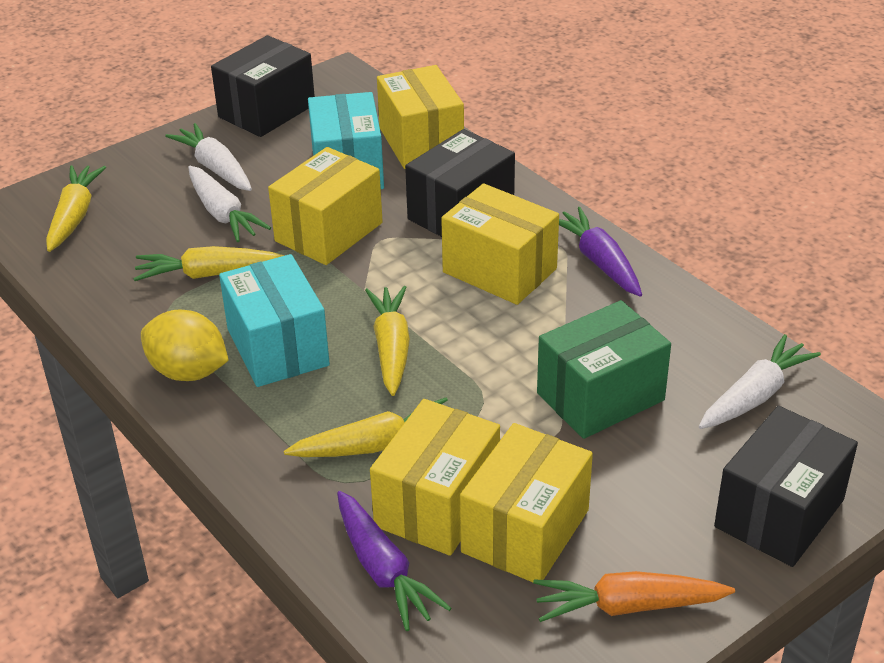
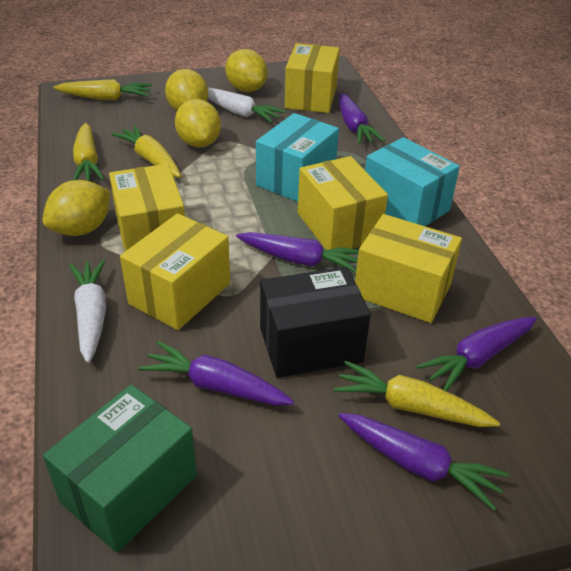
black box: 3 -> 1
orange carrot: 1 -> 0
purple carrot: 2 -> 5
white carrot: 3 -> 2
yellow lemon: 1 -> 4

